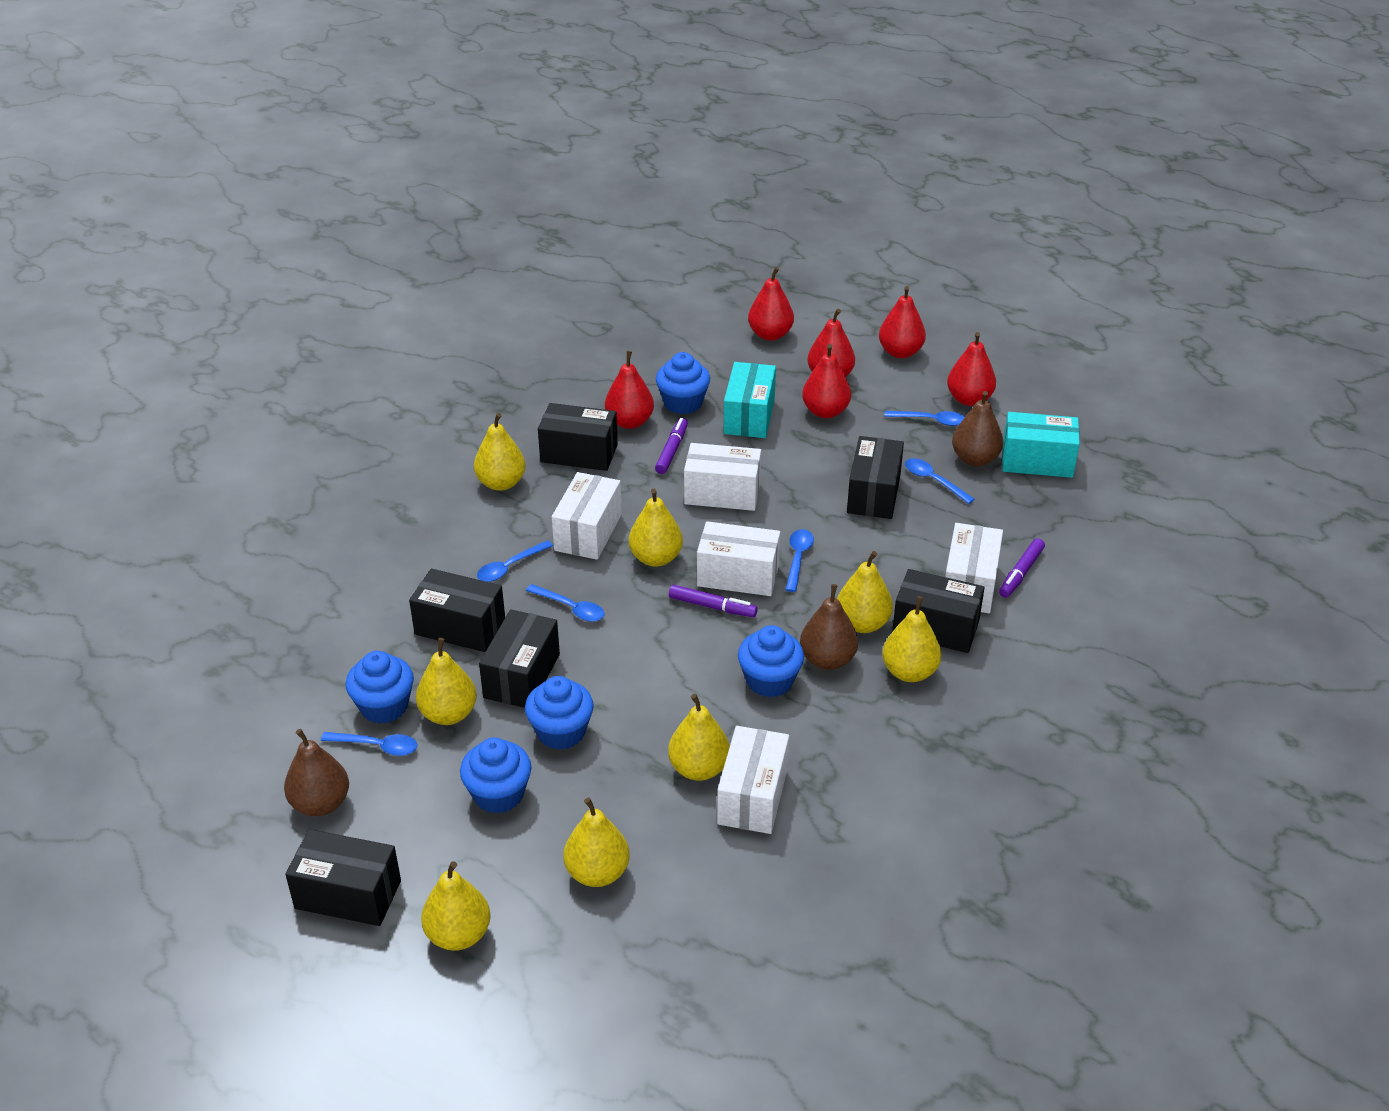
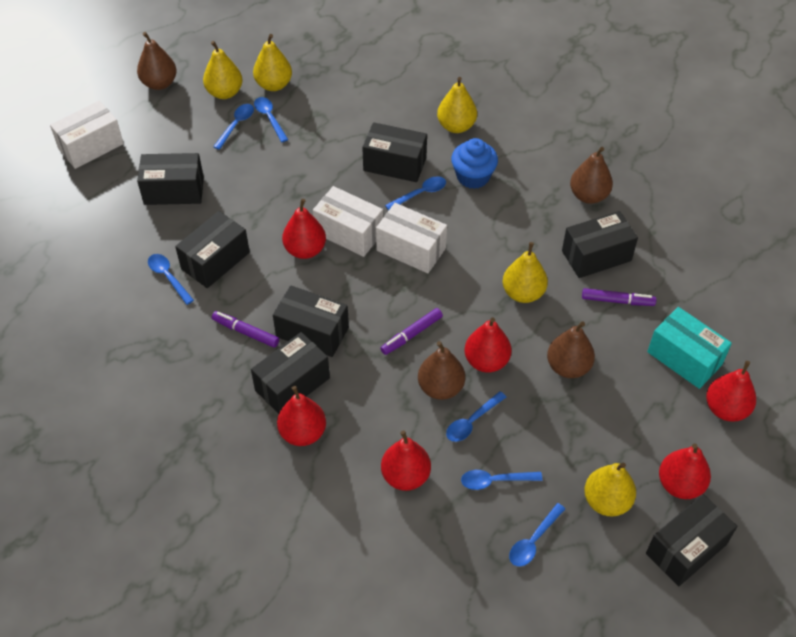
black box: 6 -> 7
blue cupcake: 5 -> 1
blue spoon: 6 -> 7
brown pear: 3 -> 4
turquoise box: 2 -> 1
white box: 5 -> 3
yellow pear: 8 -> 5

